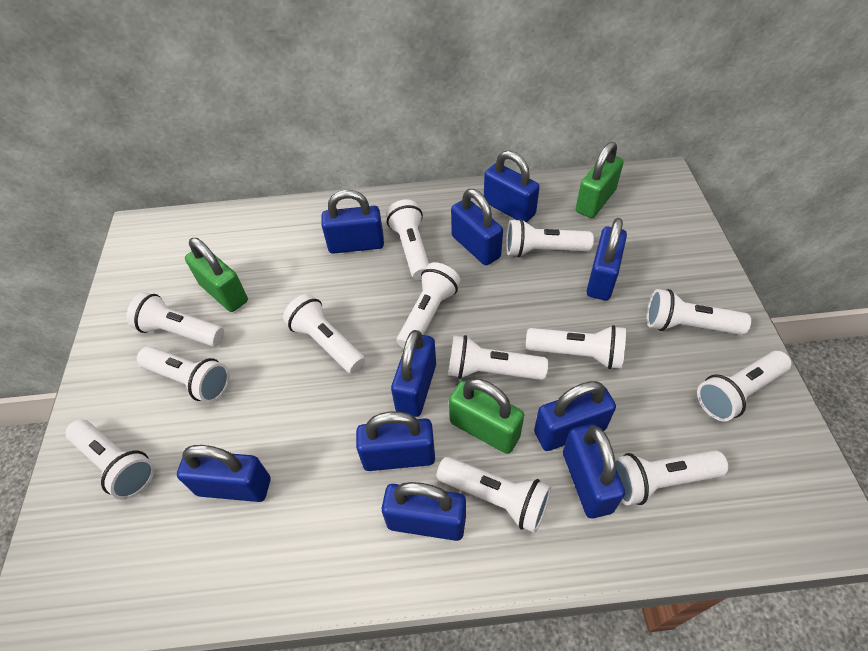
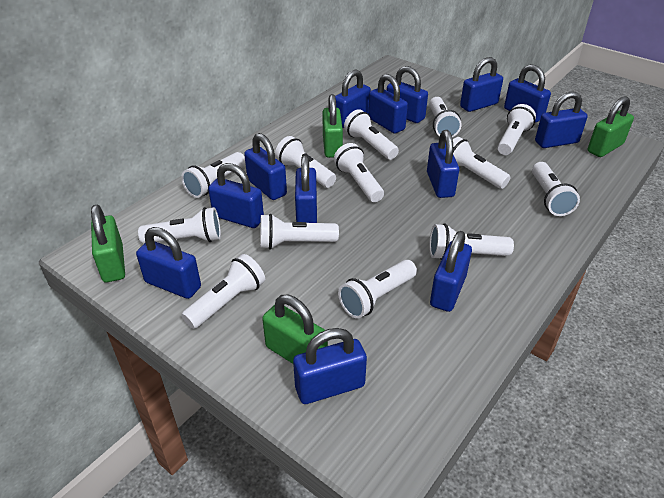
blue padlock: 10 -> 13
green padlock: 3 -> 4

